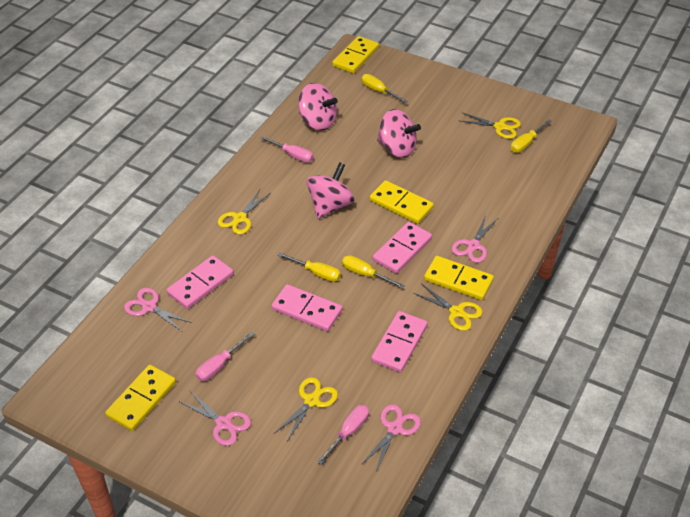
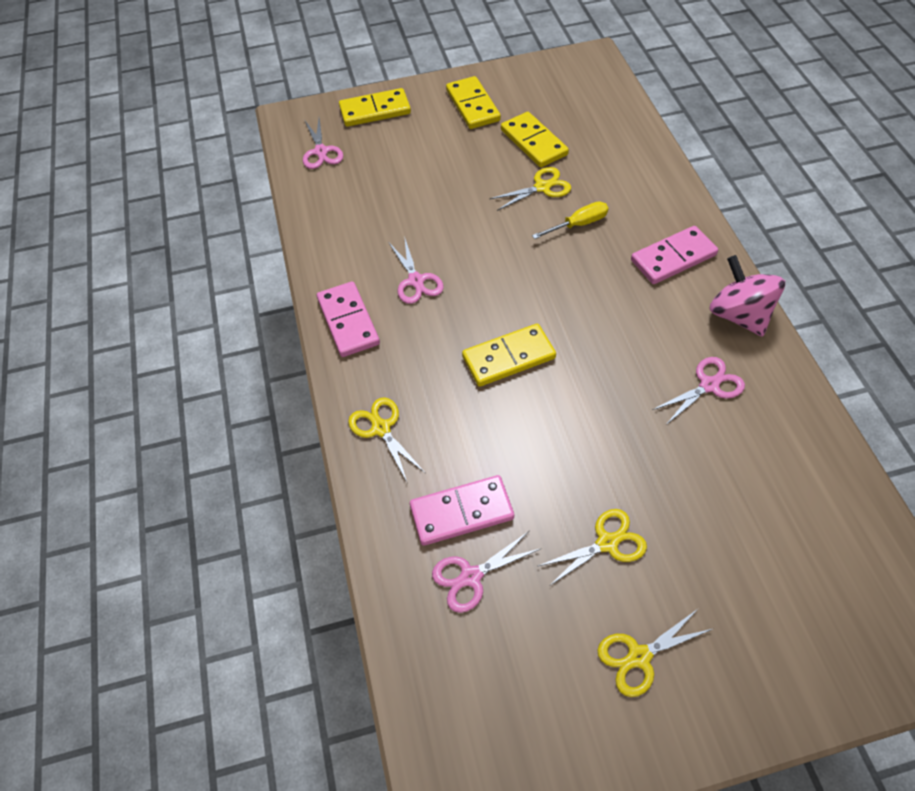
pink domino: 4 -> 3
pink screwdriver: 3 -> 0
pink spinning top: 3 -> 1
yellow screwdriver: 4 -> 1

